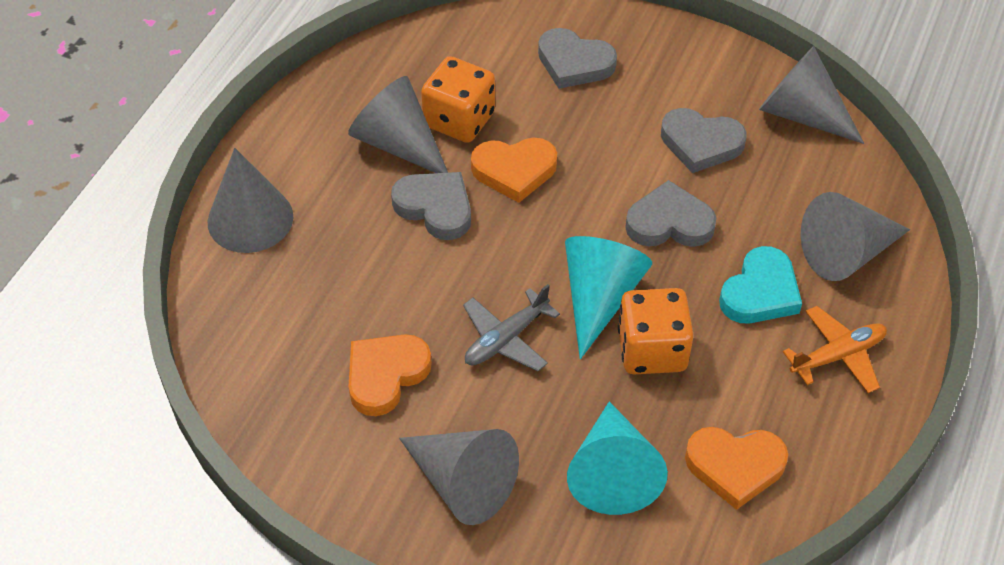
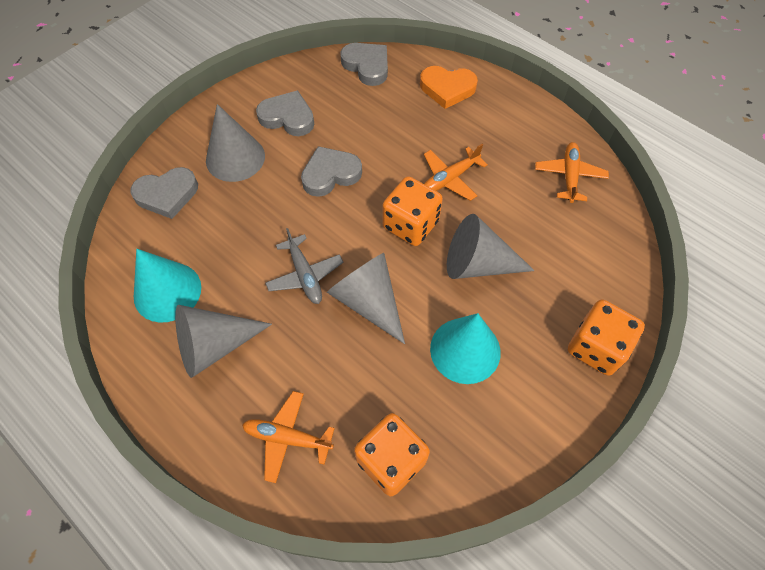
grey cone: 5 -> 4
orange dice: 2 -> 3
orange heart: 3 -> 1
orange plane: 1 -> 3
turquoise heart: 1 -> 0

